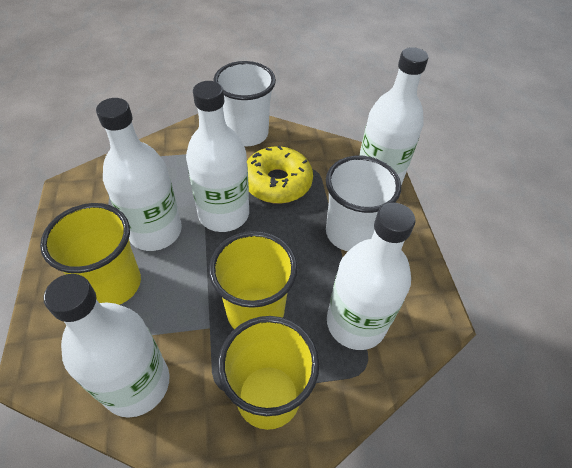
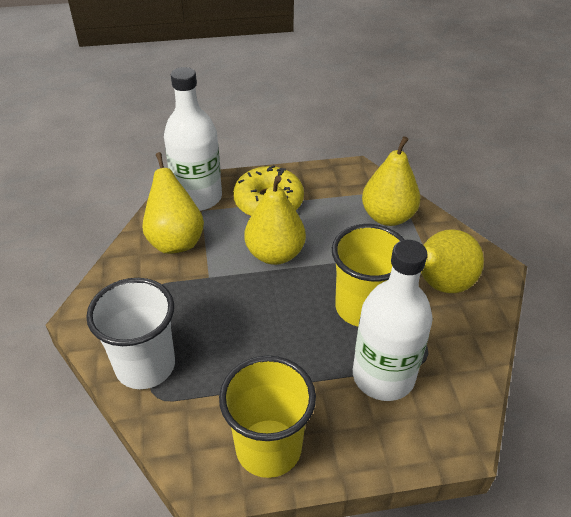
white bottle: 5 -> 2
white cup: 2 -> 1
yellow cup: 3 -> 2
yellow pear: 0 -> 4

